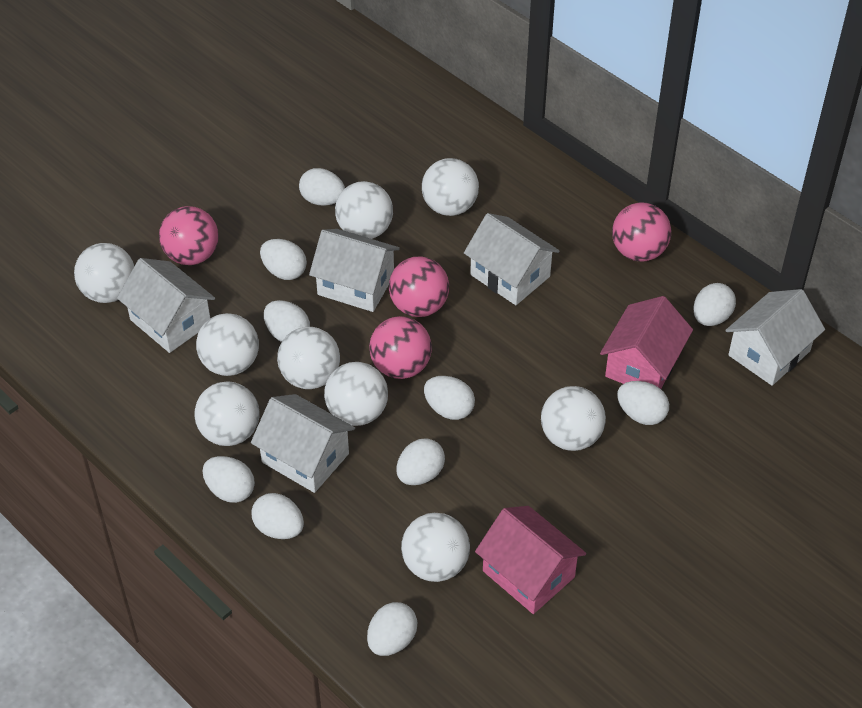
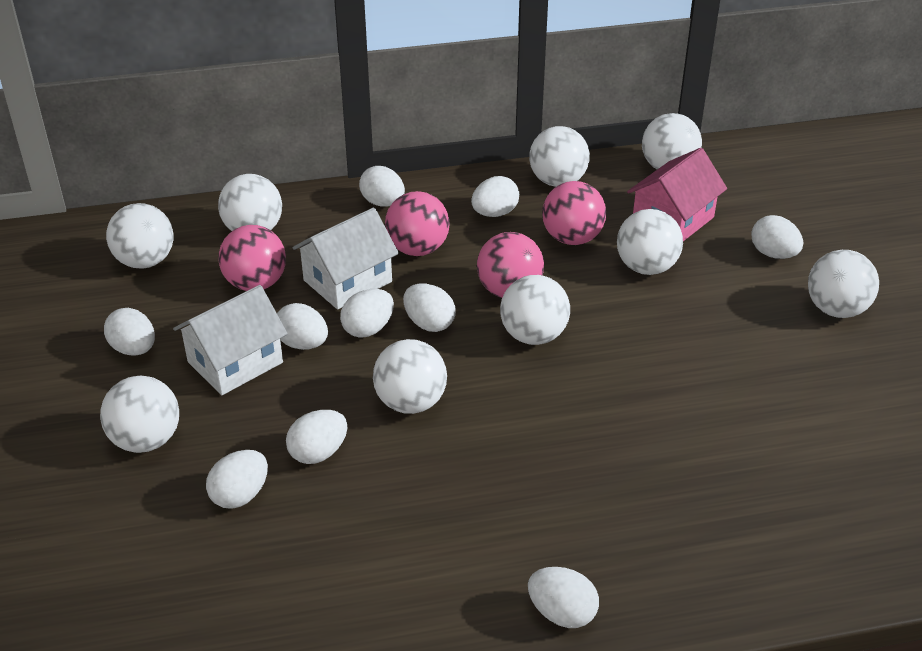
pink house: 2 -> 1
white house: 5 -> 2

